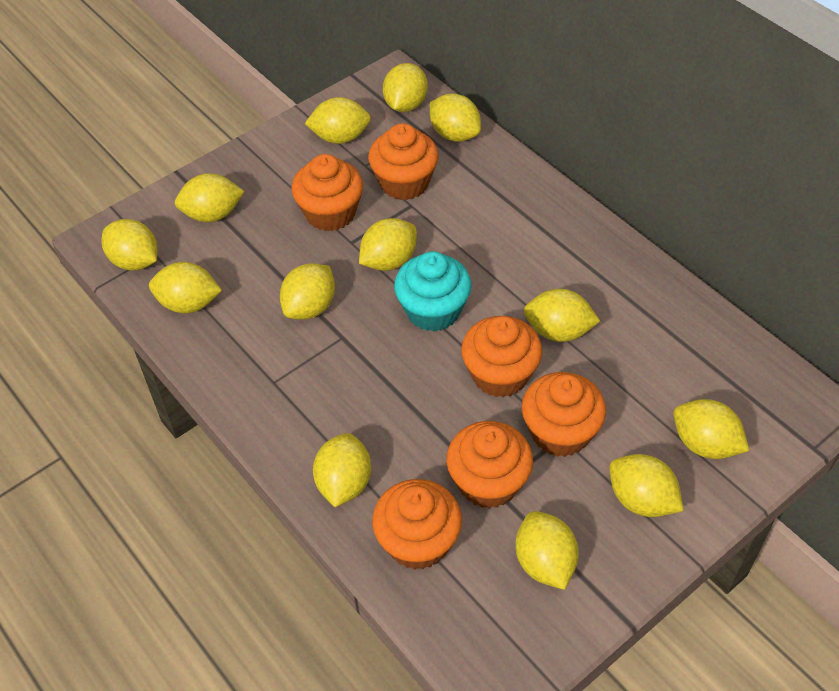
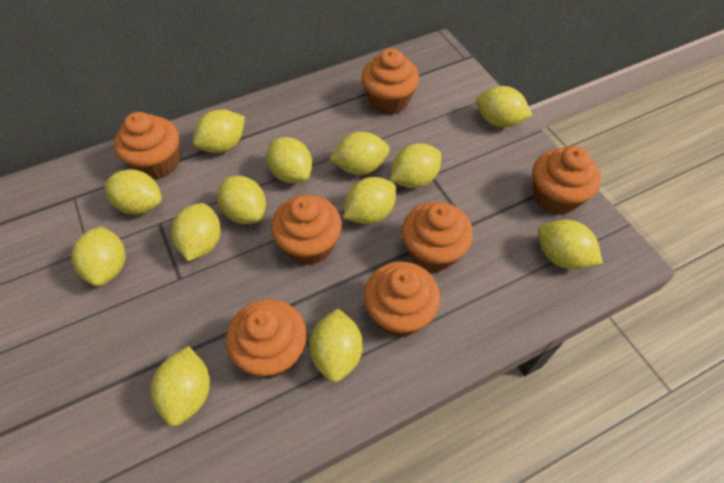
orange cupcake: 6 -> 7
turquoise cupcake: 1 -> 0

